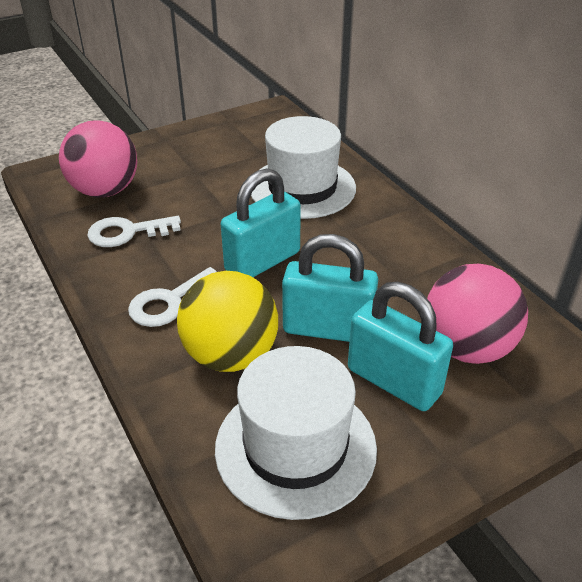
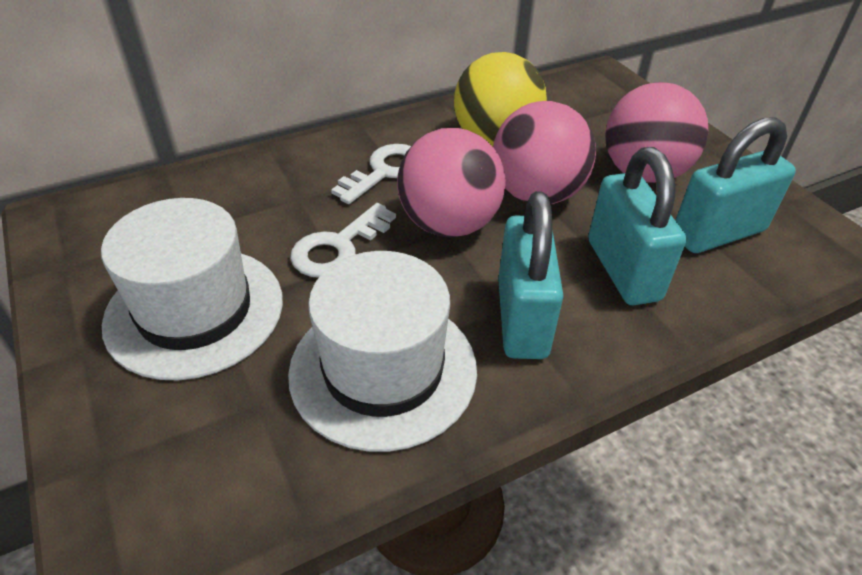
pink ball: 2 -> 3

